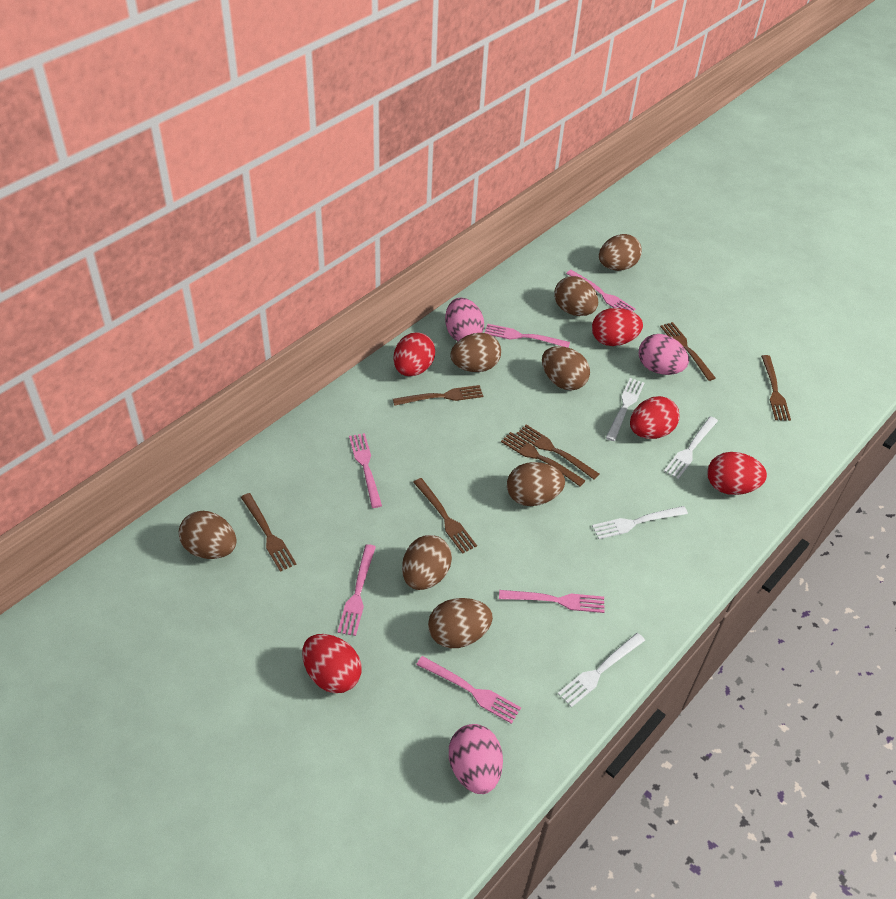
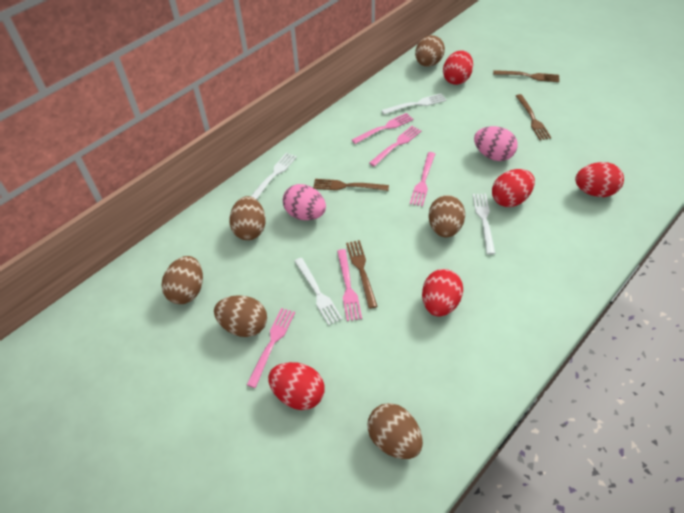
brown egg: 8 -> 6
brown fork: 7 -> 4
pink egg: 3 -> 2
pink fork: 6 -> 5

